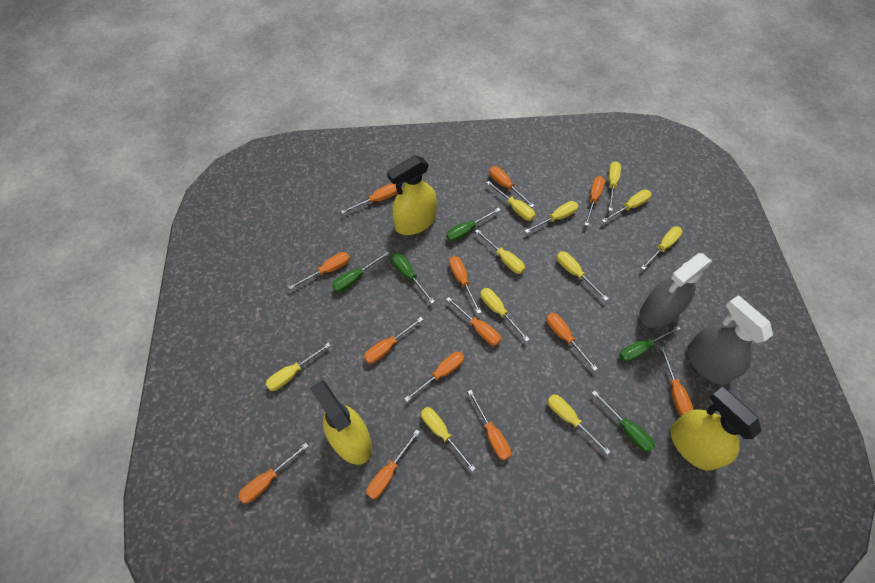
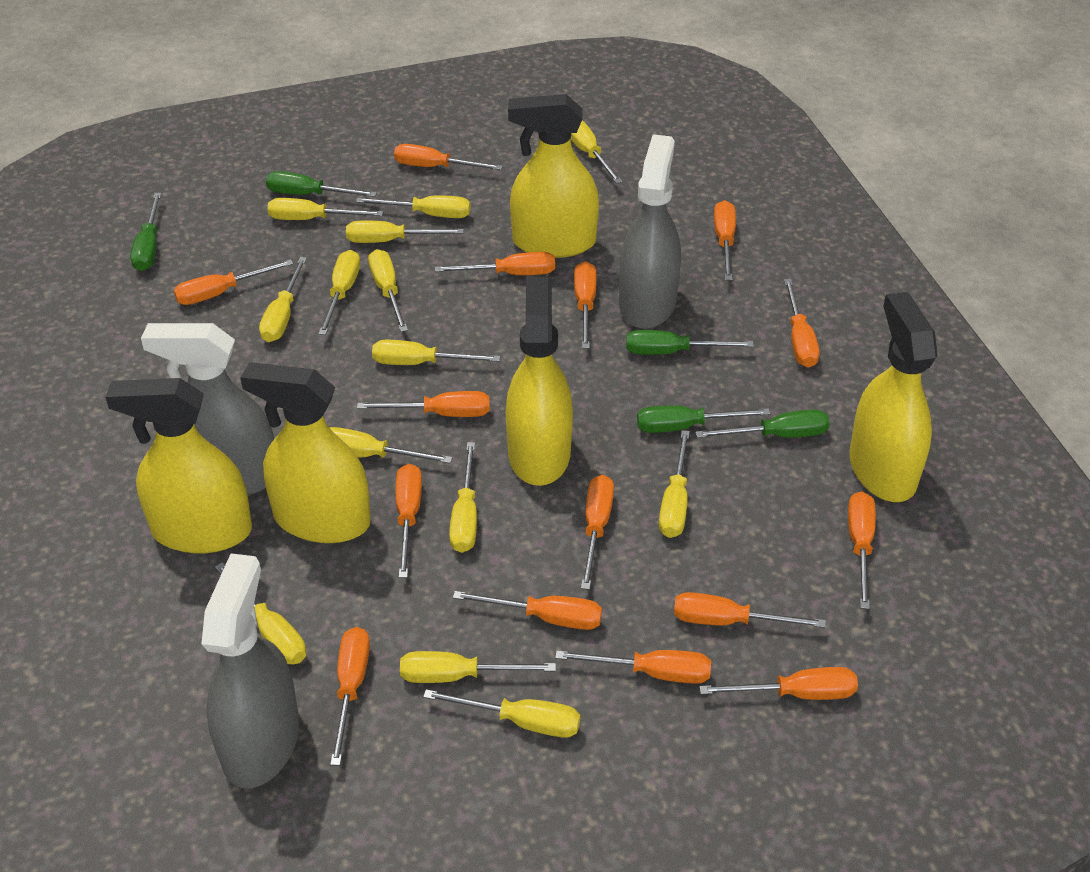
grey spray bottle: 2 -> 3
orange screwdriver: 13 -> 15
yellow screwdriver: 11 -> 14
yellow spray bottle: 3 -> 5

